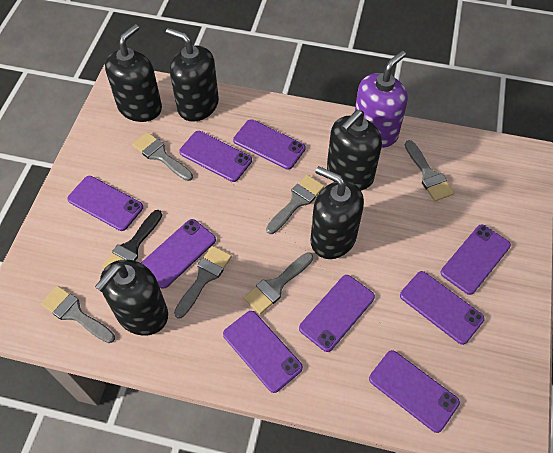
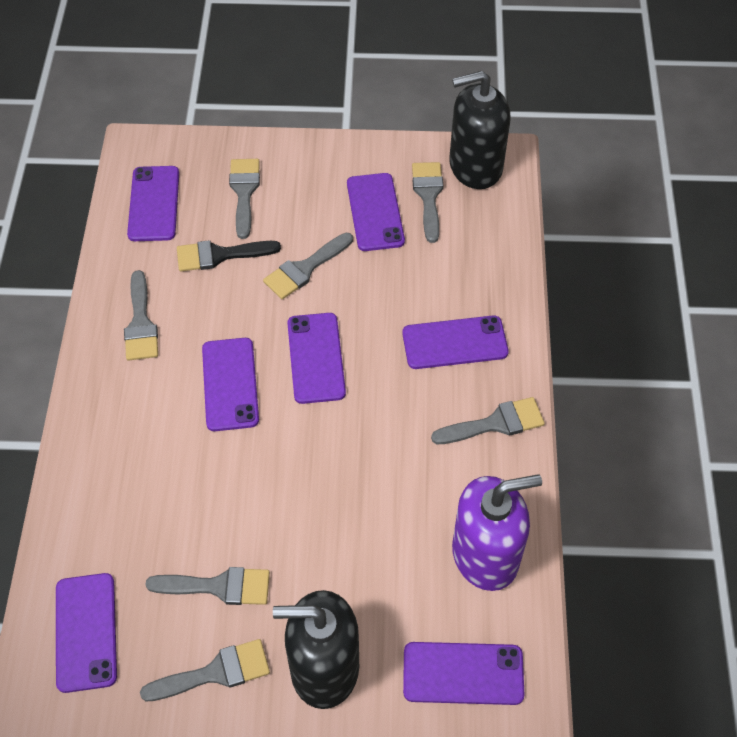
black soap dispenser: 5 -> 2
grey brush: 6 -> 7
purple phone: 9 -> 7

